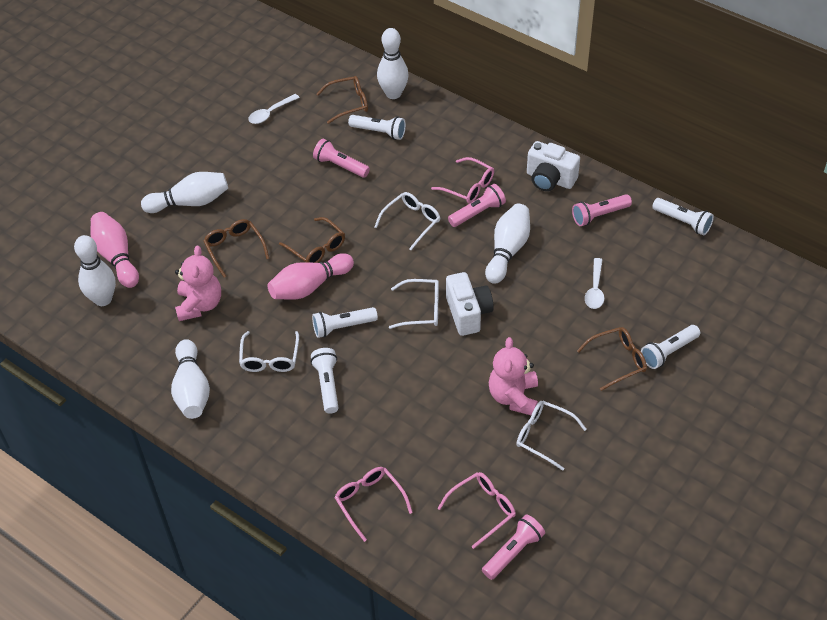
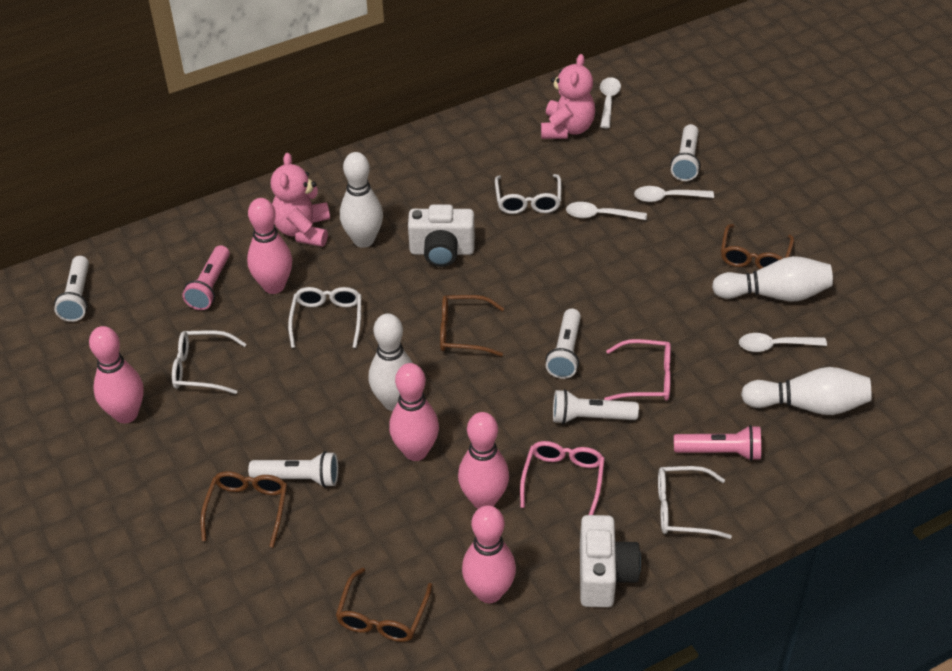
pink bowling pin: 2 -> 5
pink flashlight: 4 -> 2
pink glasses: 3 -> 2
white bowling pin: 5 -> 4
white spoon: 2 -> 4

